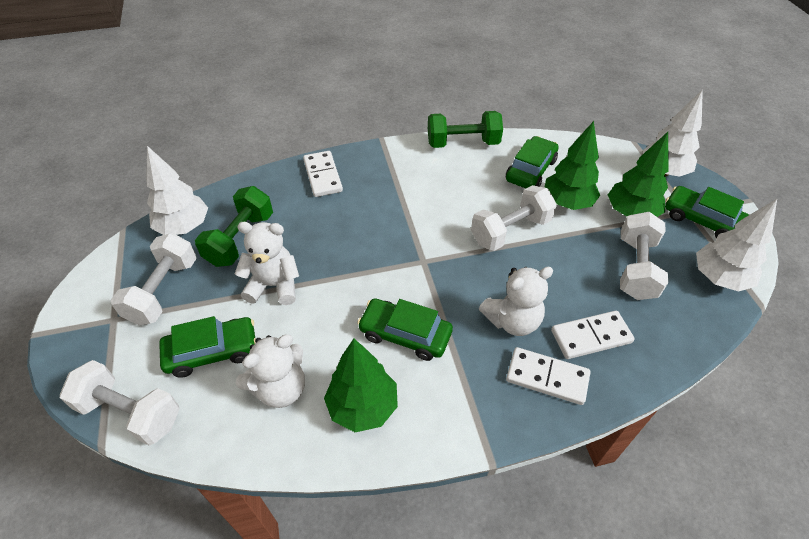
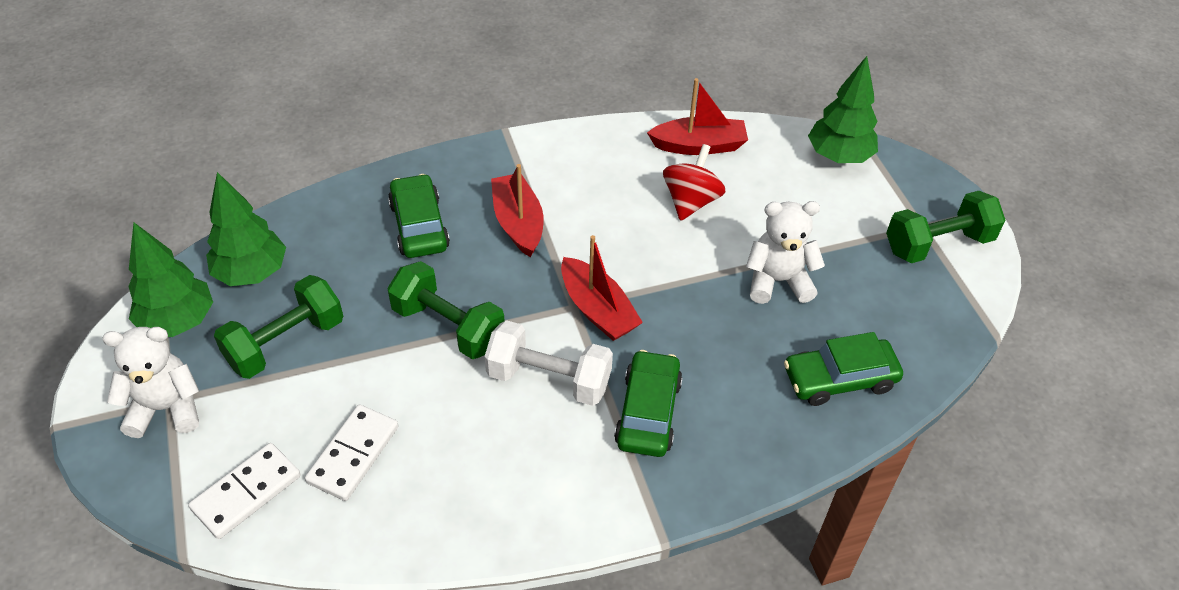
green car: 4 -> 3
green dumbbell: 2 -> 3
red boat: 0 -> 3
red spinning top: 0 -> 1
white domino: 3 -> 2
white dumbbell: 4 -> 1
white teddy bear: 3 -> 2
white tree: 3 -> 0

